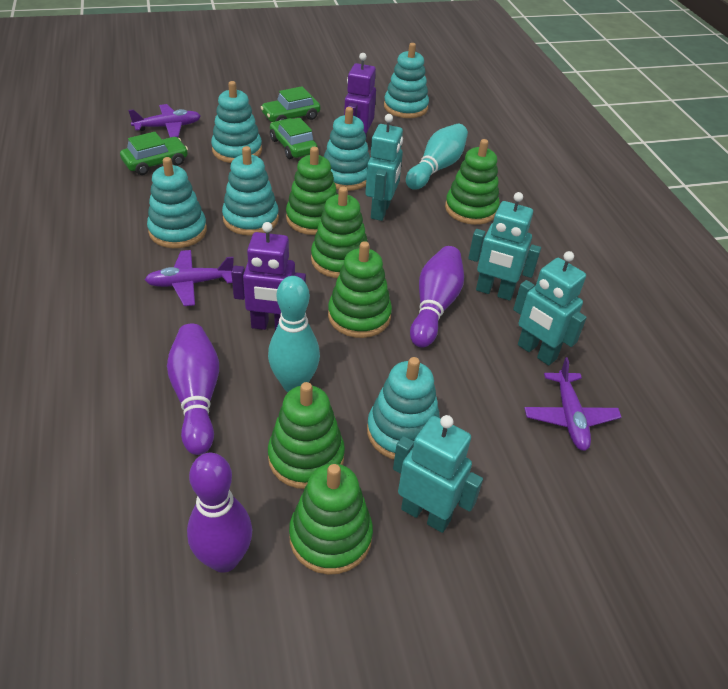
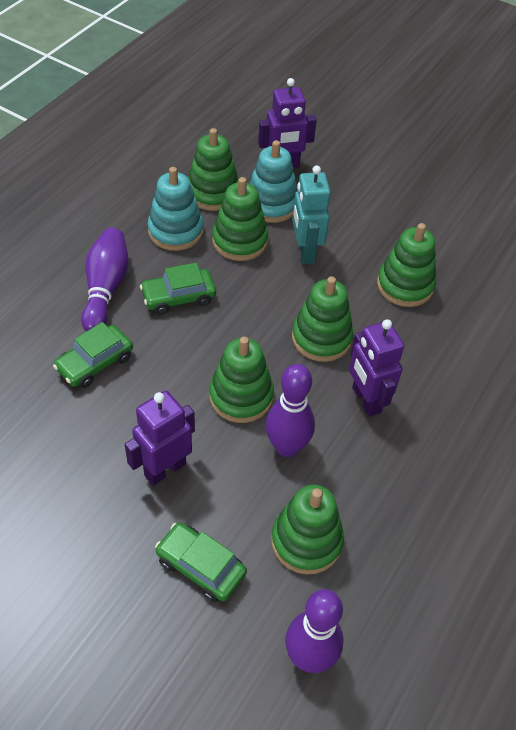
purple plane: 3 -> 0
purple robot: 2 -> 3
turquoise bowling pin: 2 -> 0
turquoise robot: 4 -> 1
turquoise stacking toy: 6 -> 2

